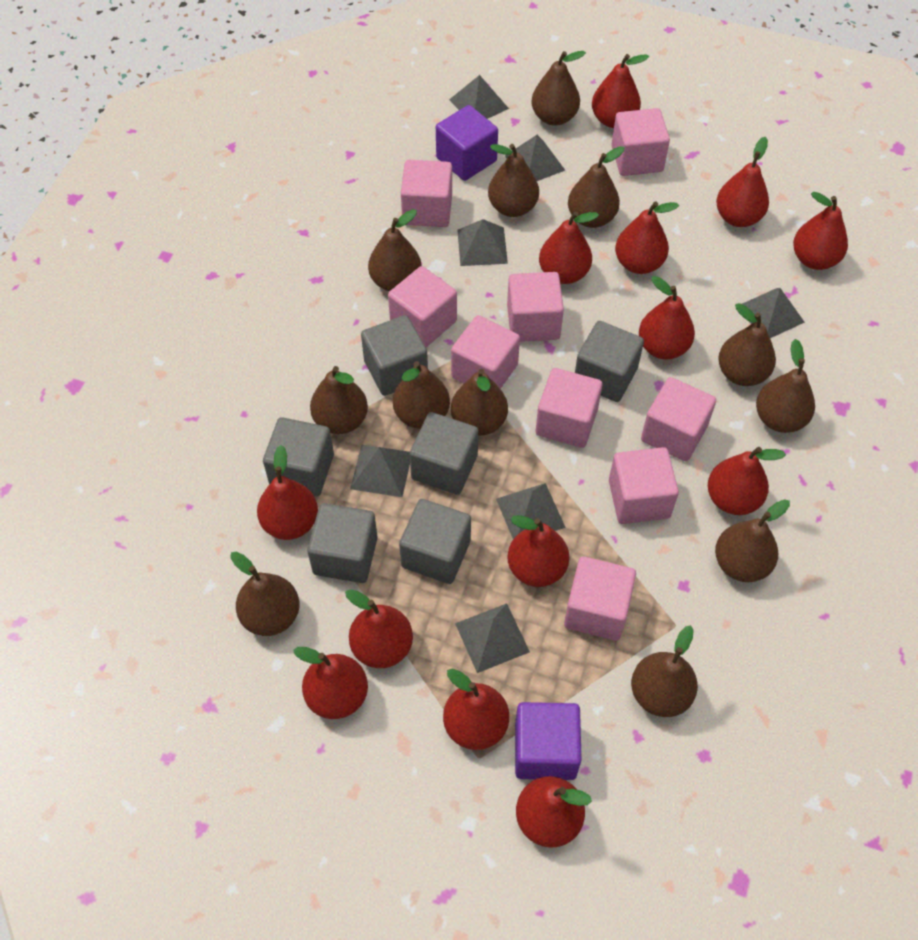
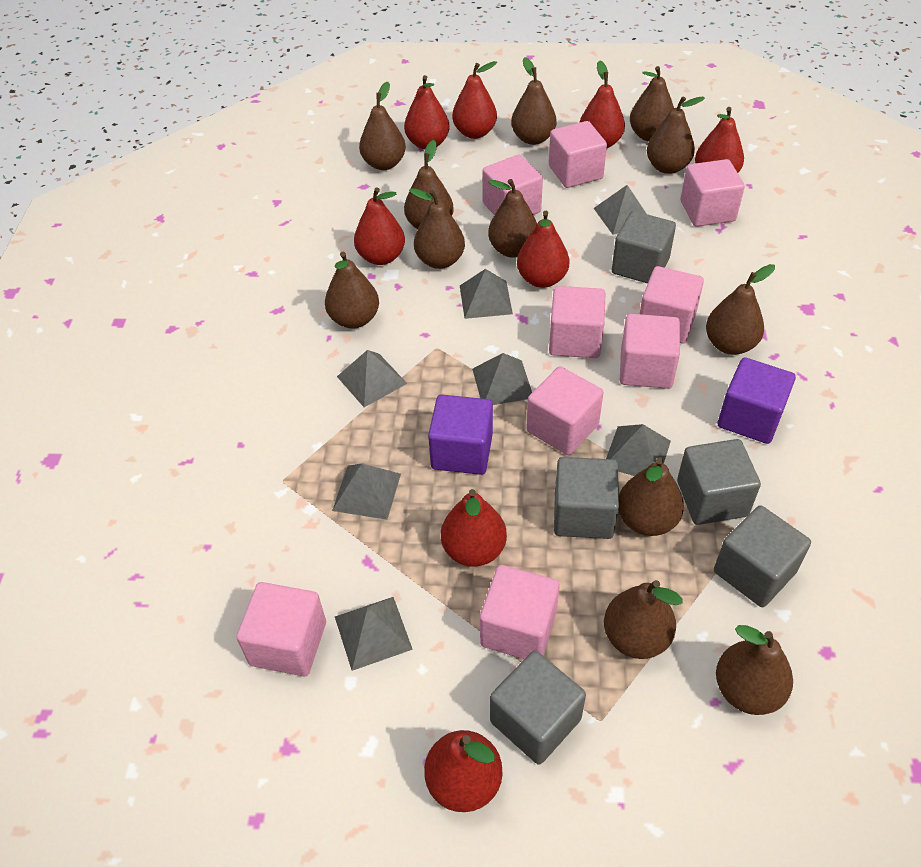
grey cube: 6 -> 5
red pear: 13 -> 8

